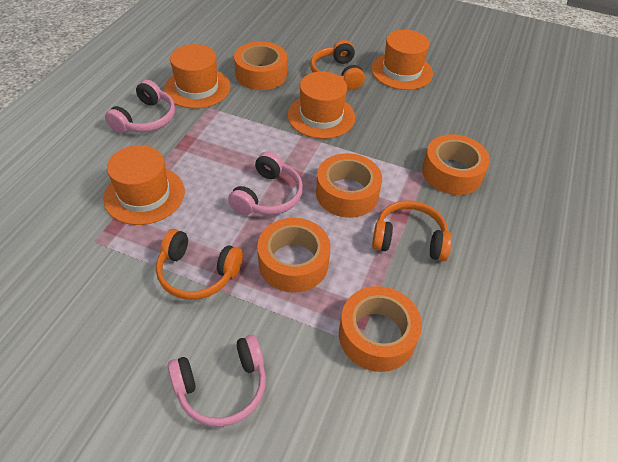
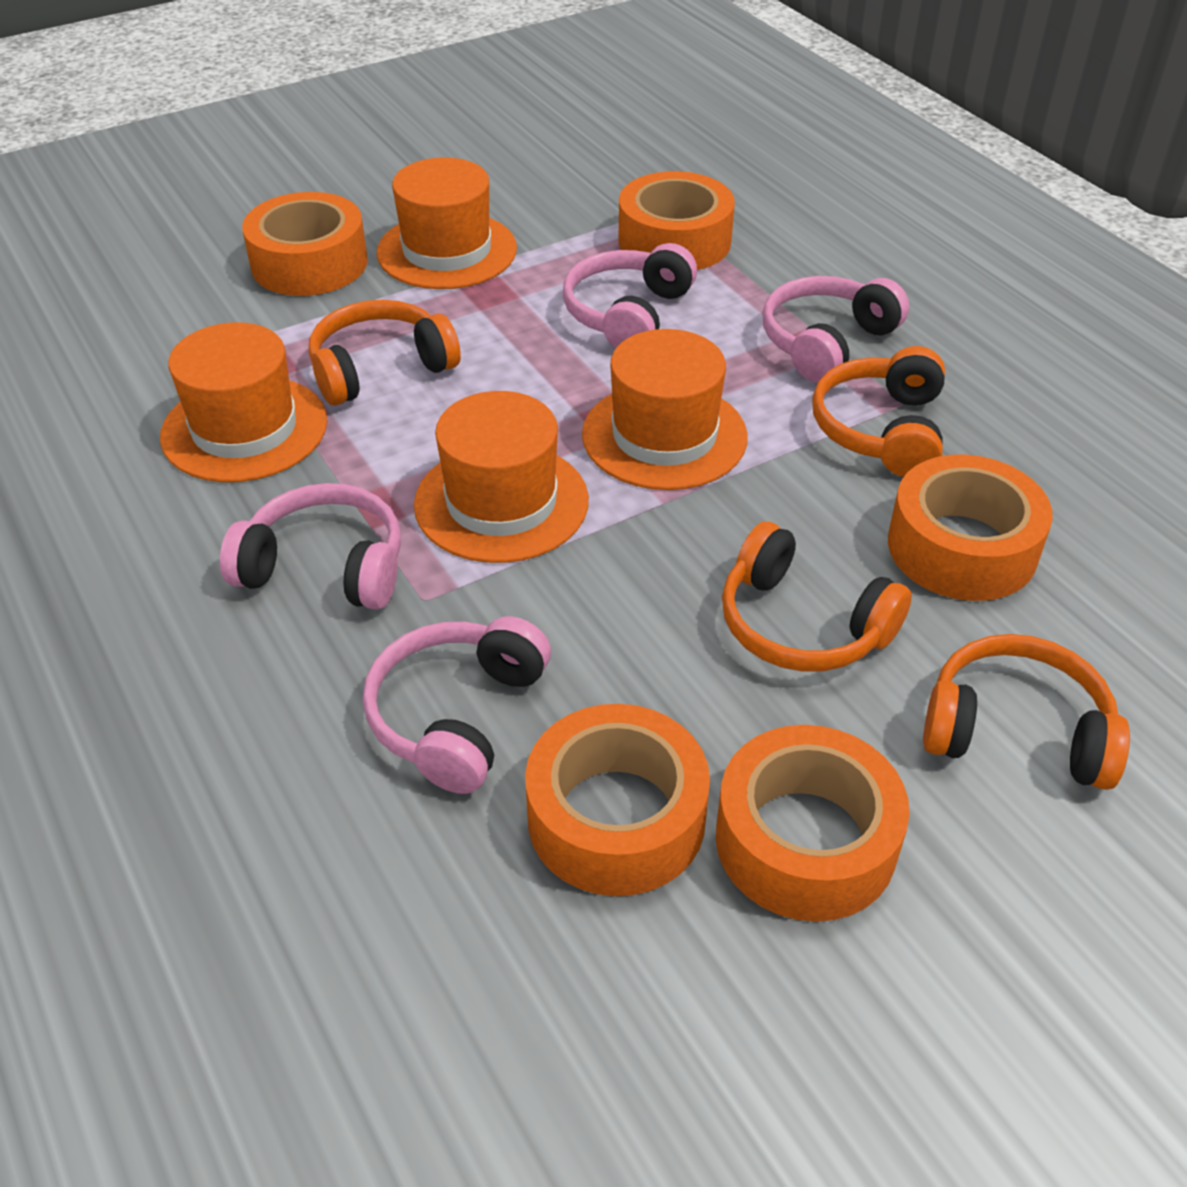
orange headphones: 3 -> 4
pink headphones: 3 -> 4

